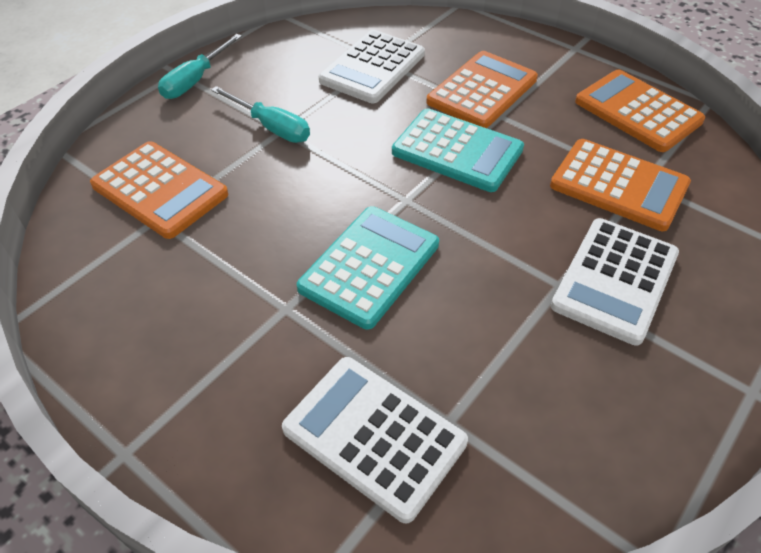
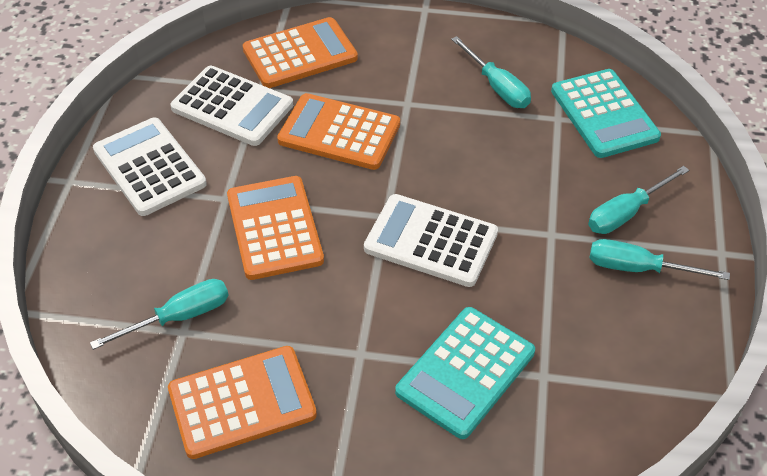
turquoise screwdriver: 2 -> 4

